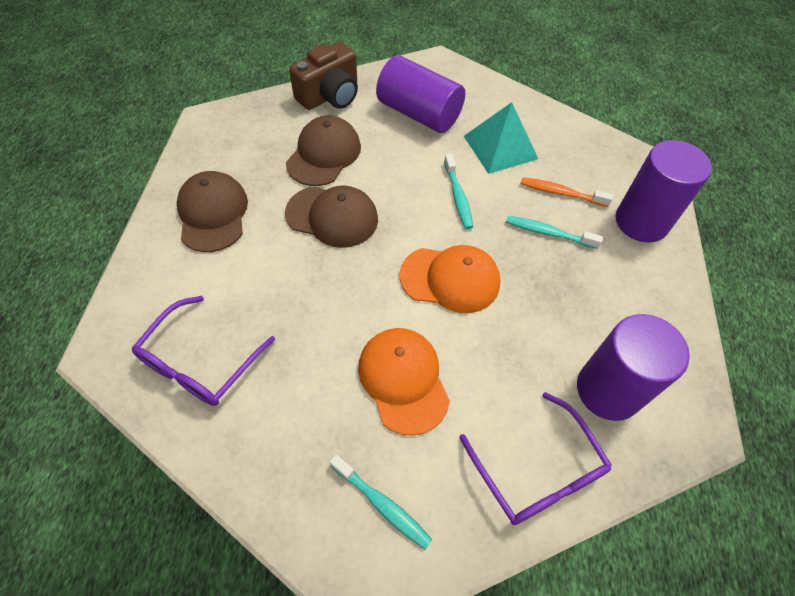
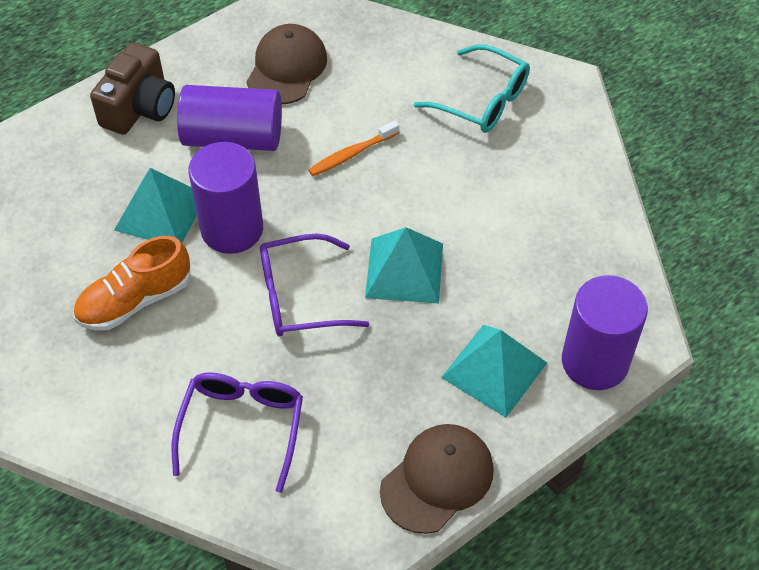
brown cap: 3 -> 2
orange cap: 2 -> 0
orange shoe: 0 -> 1
turquoise glasses: 0 -> 1
turquoise pyramid: 1 -> 3
turquoise toothbrush: 3 -> 0

